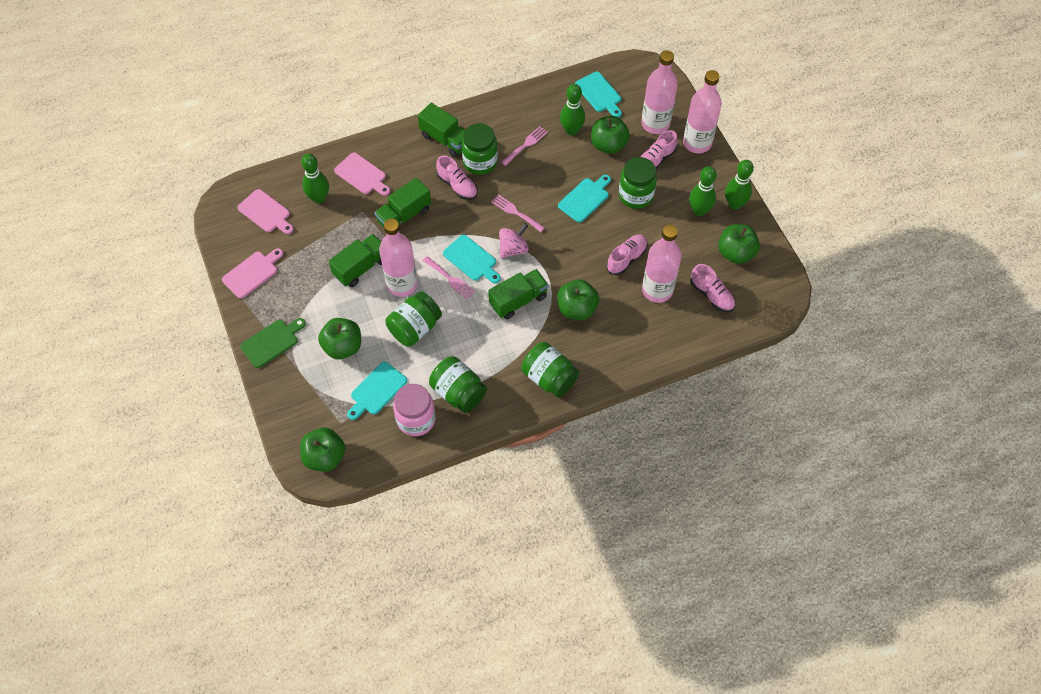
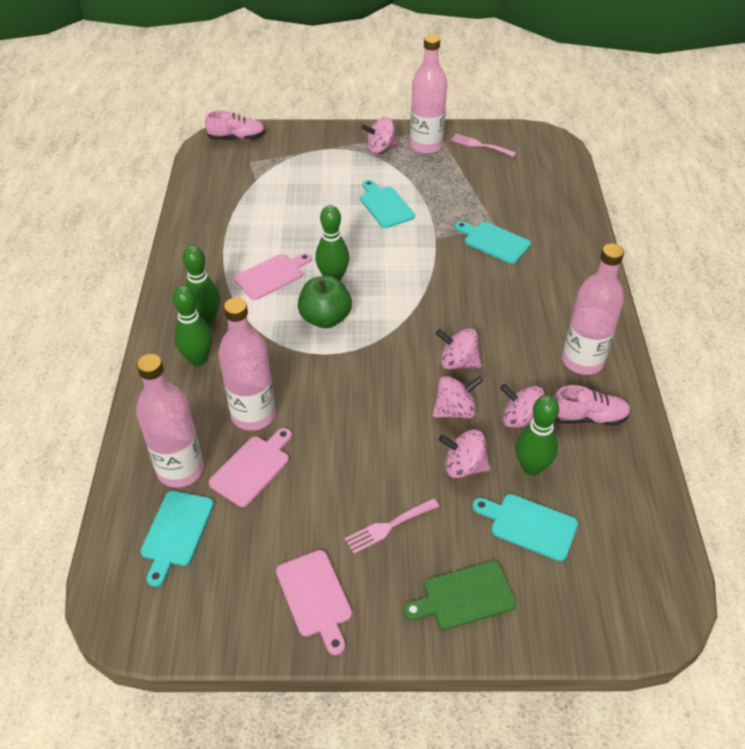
green apple: 5 -> 1
green jar: 5 -> 0
green truck: 4 -> 0
pink fork: 3 -> 2
pink jar: 1 -> 0
pink shoe: 4 -> 2
pink spinning top: 1 -> 5

